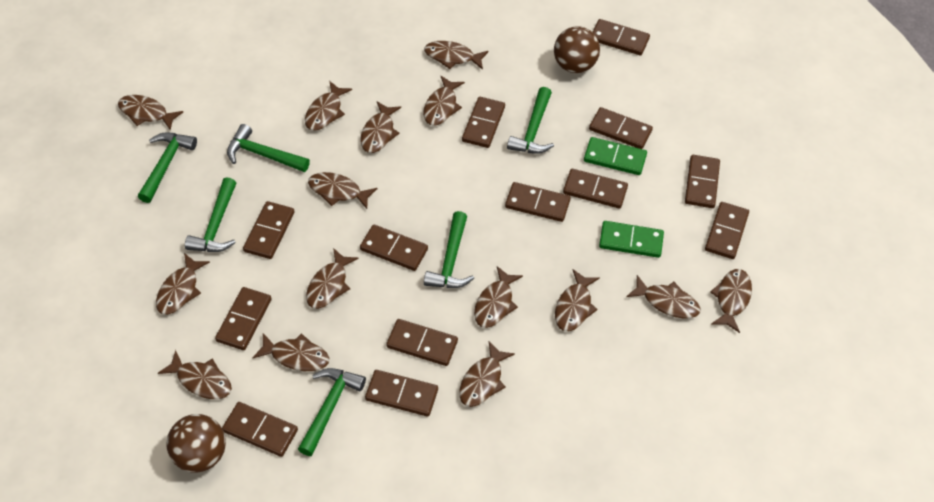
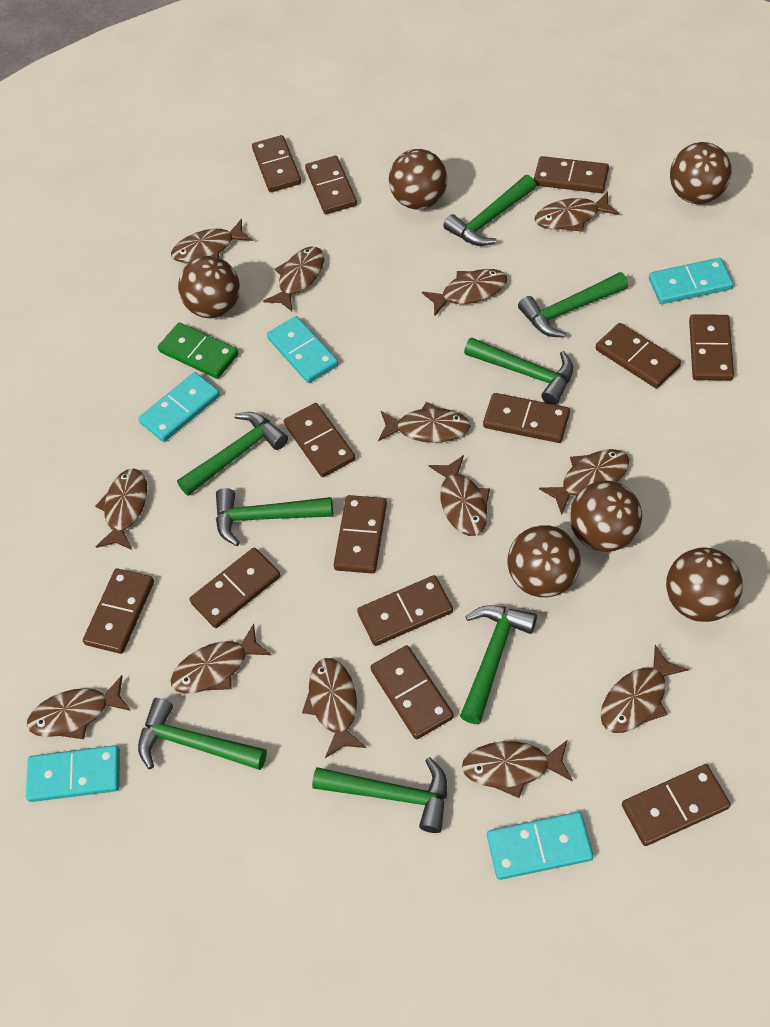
brown ball: 2 -> 6
brown fish: 15 -> 13
green domino: 2 -> 1
green hammer: 6 -> 8
turquoise domino: 0 -> 5

